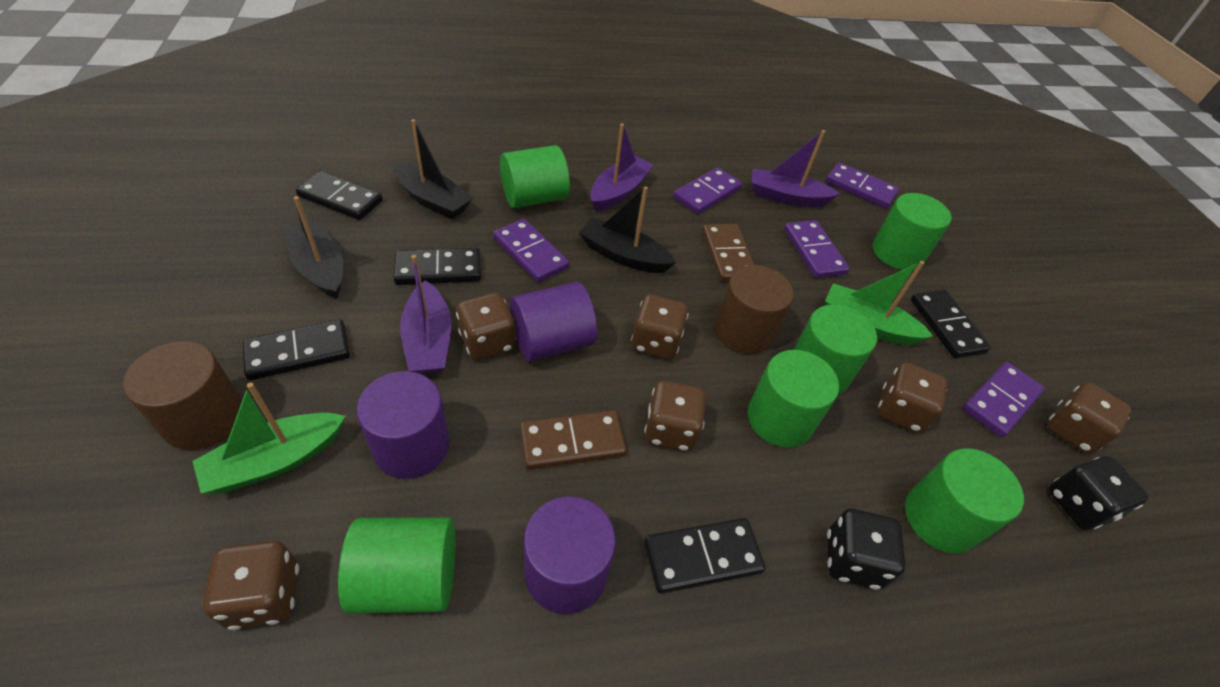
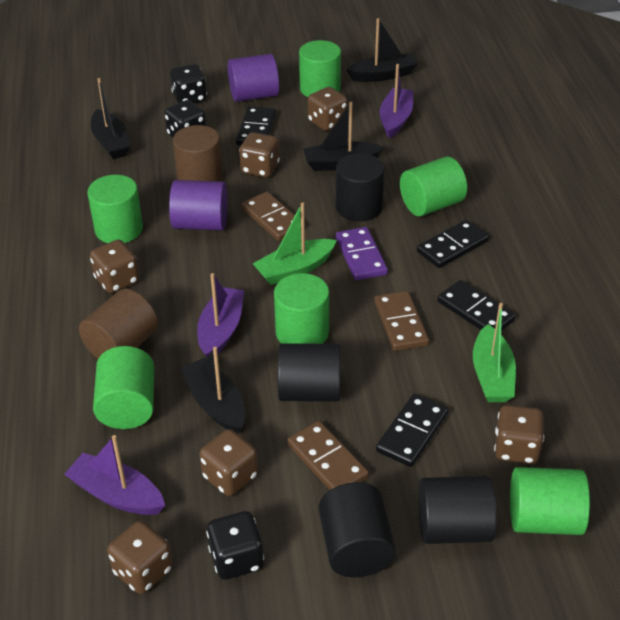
black boat: 3 -> 4
black cylinder: 0 -> 4
black dice: 2 -> 3
black domino: 5 -> 4
brown domino: 2 -> 3
purple cylinder: 3 -> 2
purple domino: 5 -> 1

